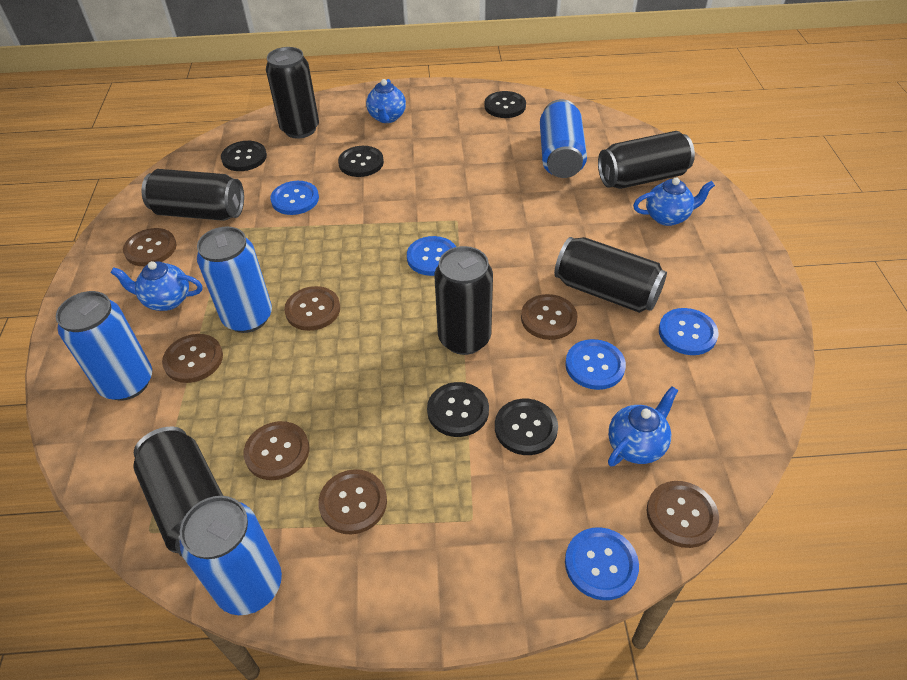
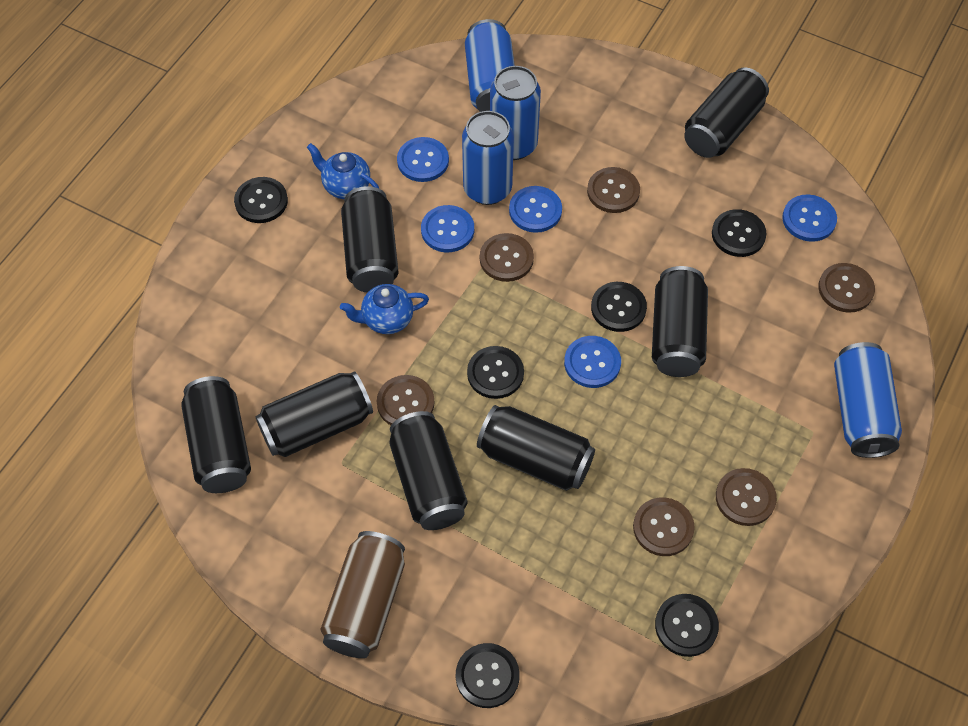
black button: 5 -> 6
black can: 6 -> 7
blue teapot: 4 -> 2
brown button: 7 -> 6
brown can: 0 -> 1

